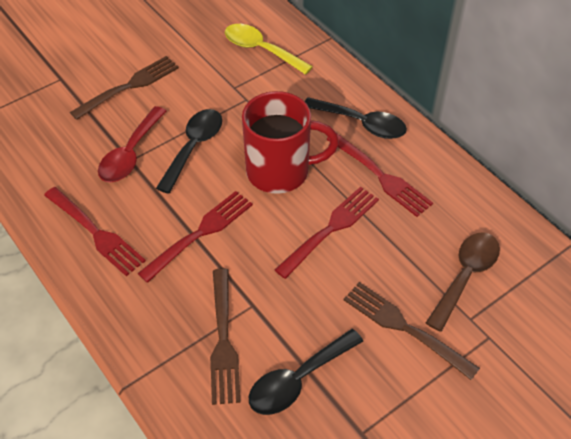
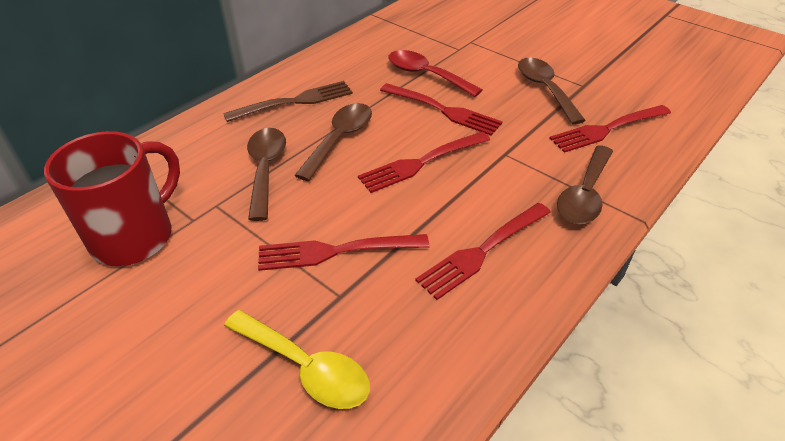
black spoon: 3 -> 0
brown fork: 3 -> 1
brown spoon: 1 -> 4
red fork: 4 -> 5

